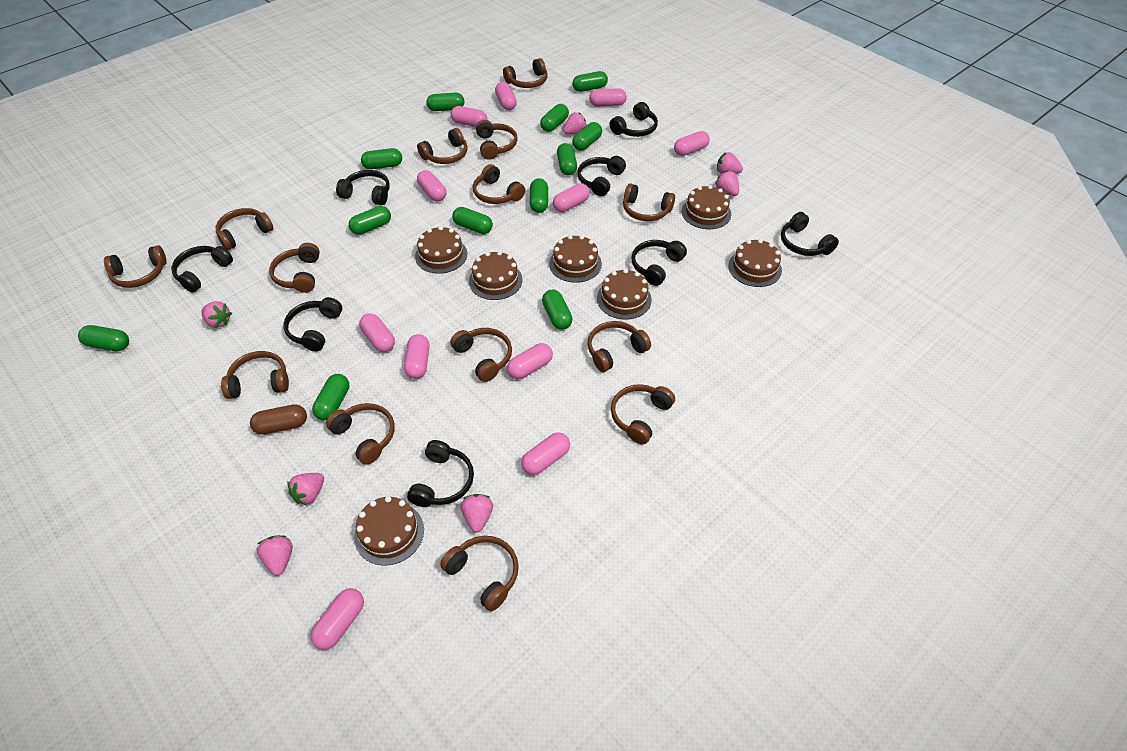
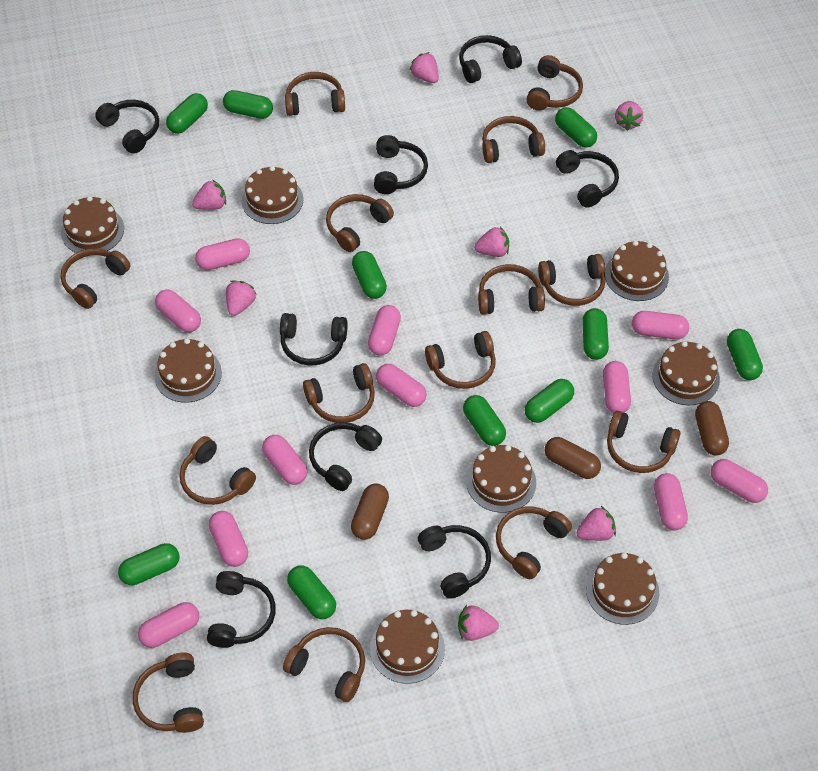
brown cake: 7 -> 8
brown capsule: 1 -> 3
green capsule: 12 -> 10

